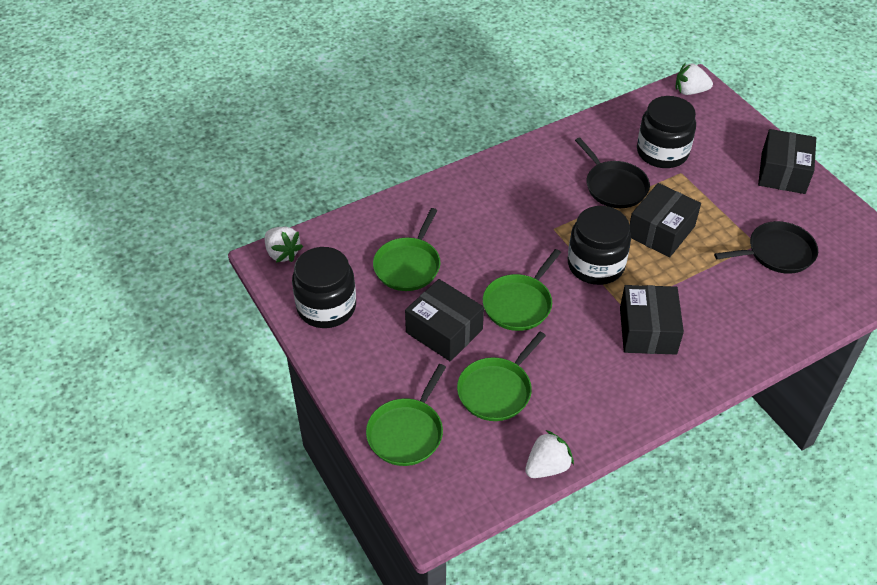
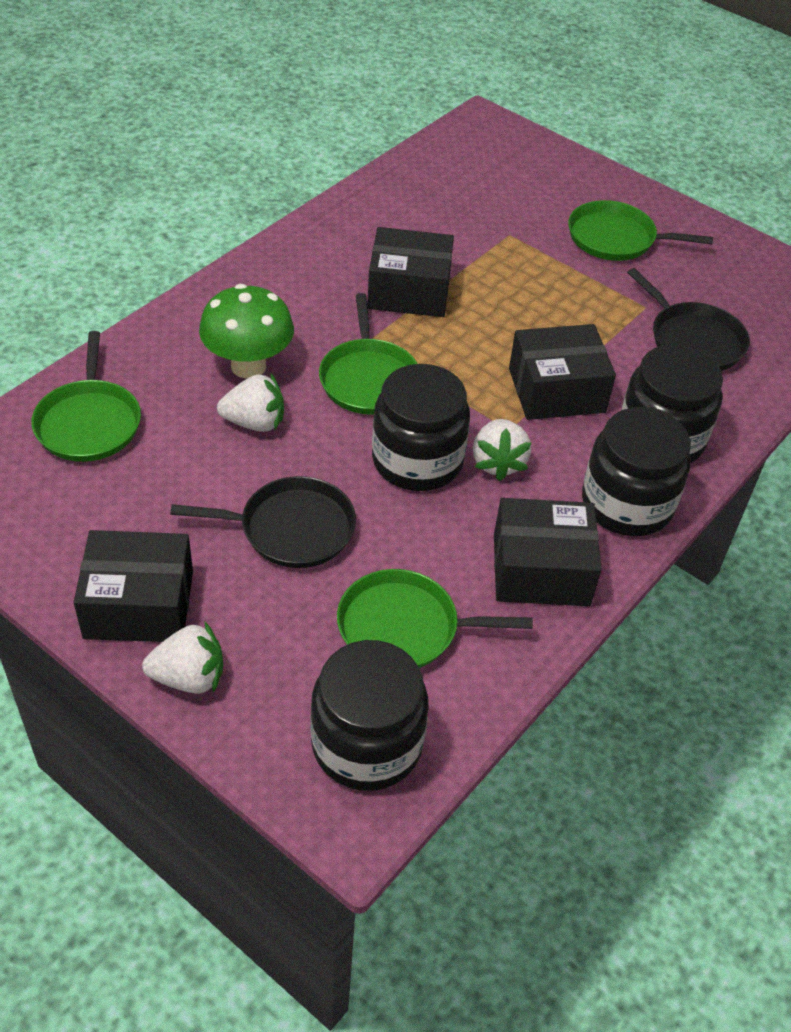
black jar: 3 -> 4
green mushroom: 0 -> 1

